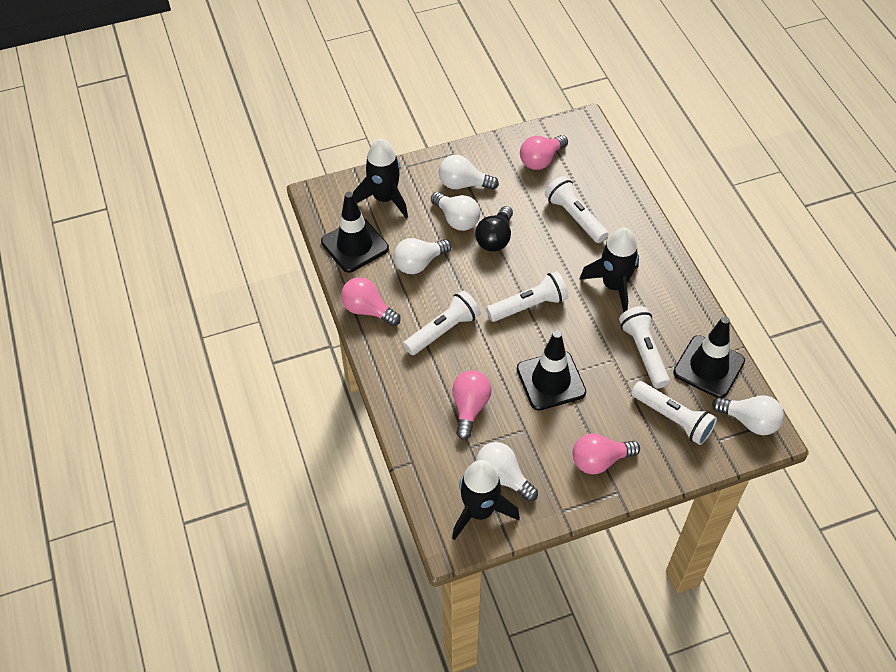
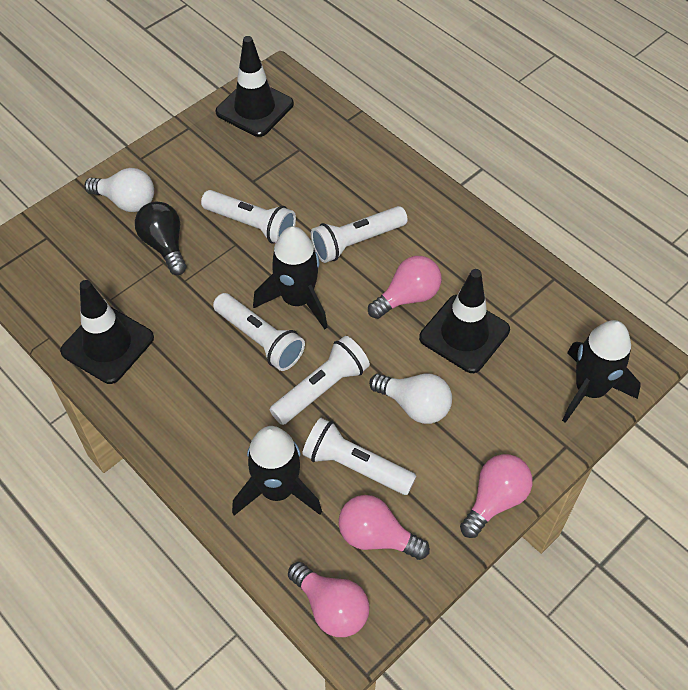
white light bulb: 5 -> 2

